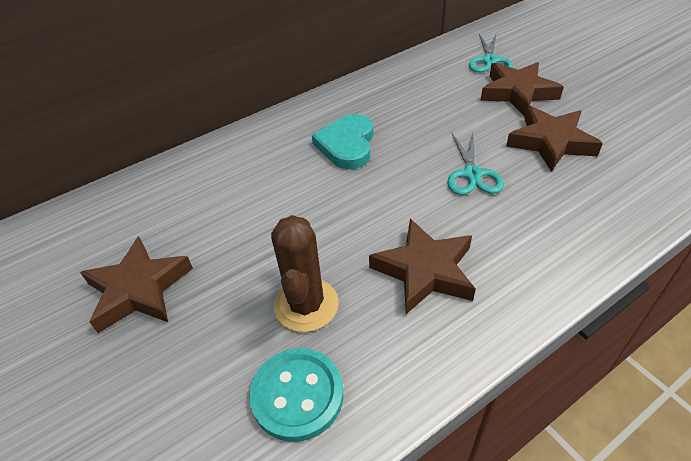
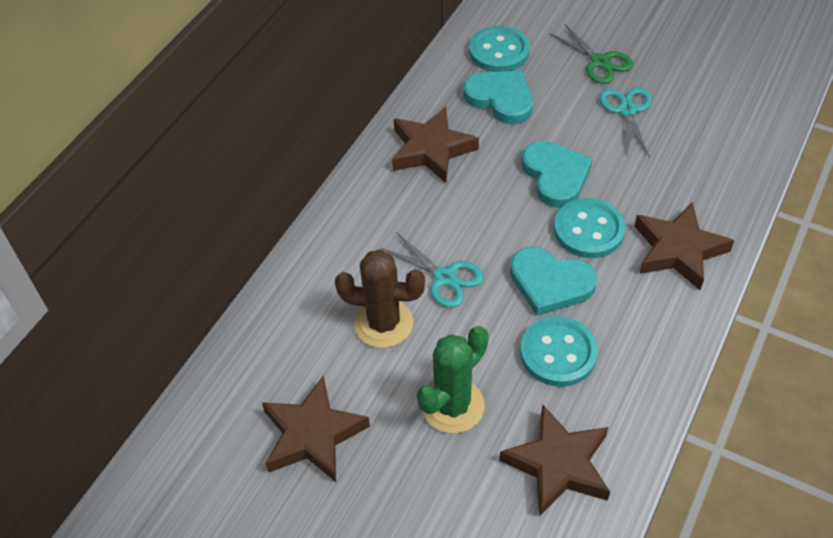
green cactus: 0 -> 1
green scissors: 0 -> 1
turquoise button: 1 -> 3
turquoise heart: 1 -> 3

